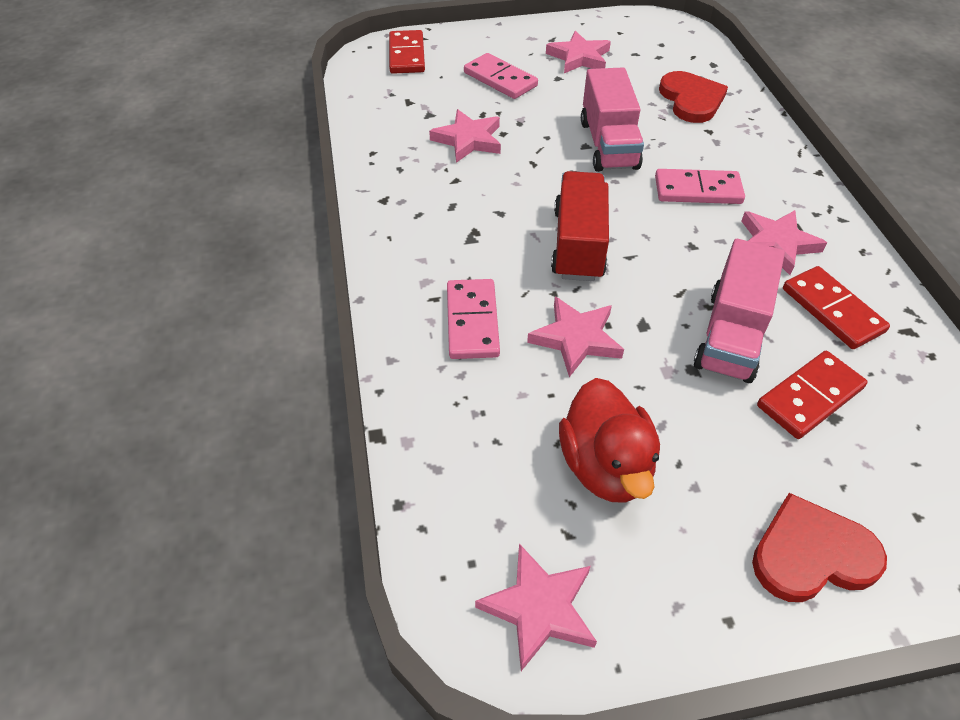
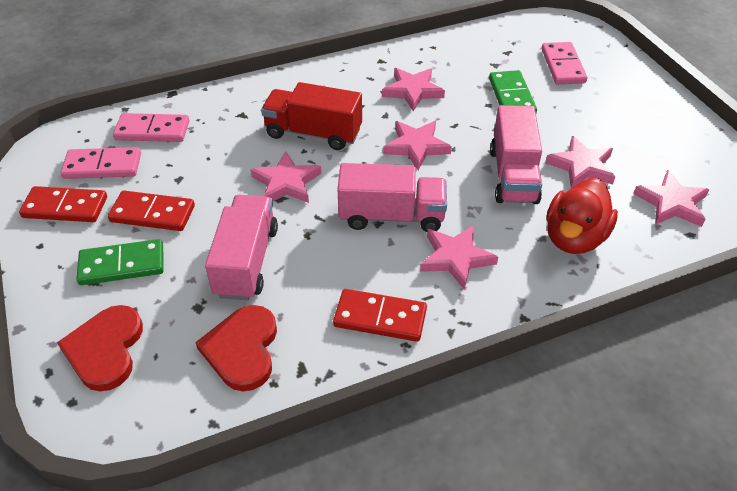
green domino: 0 -> 2
pink star: 5 -> 6
pink truck: 2 -> 3

